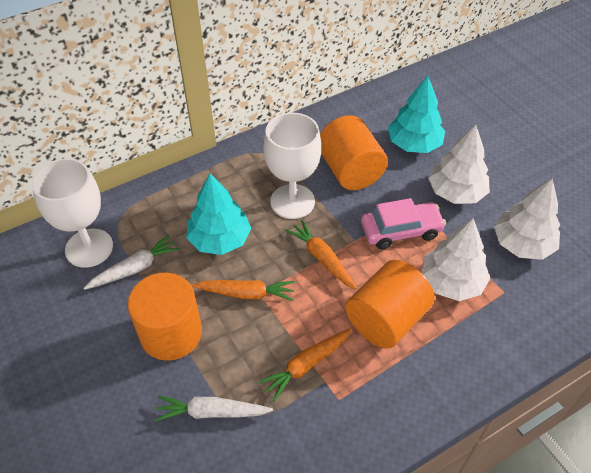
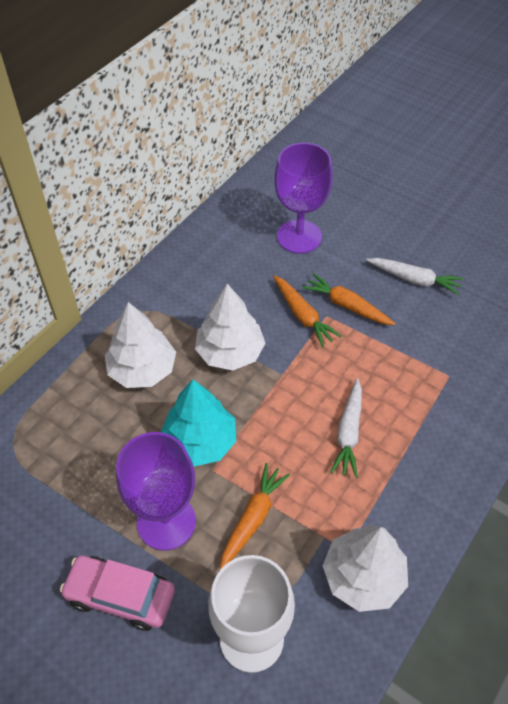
orange cylinder: 3 -> 0
purple goblet: 0 -> 2
turquoise tree: 2 -> 1
white goblet: 2 -> 1

